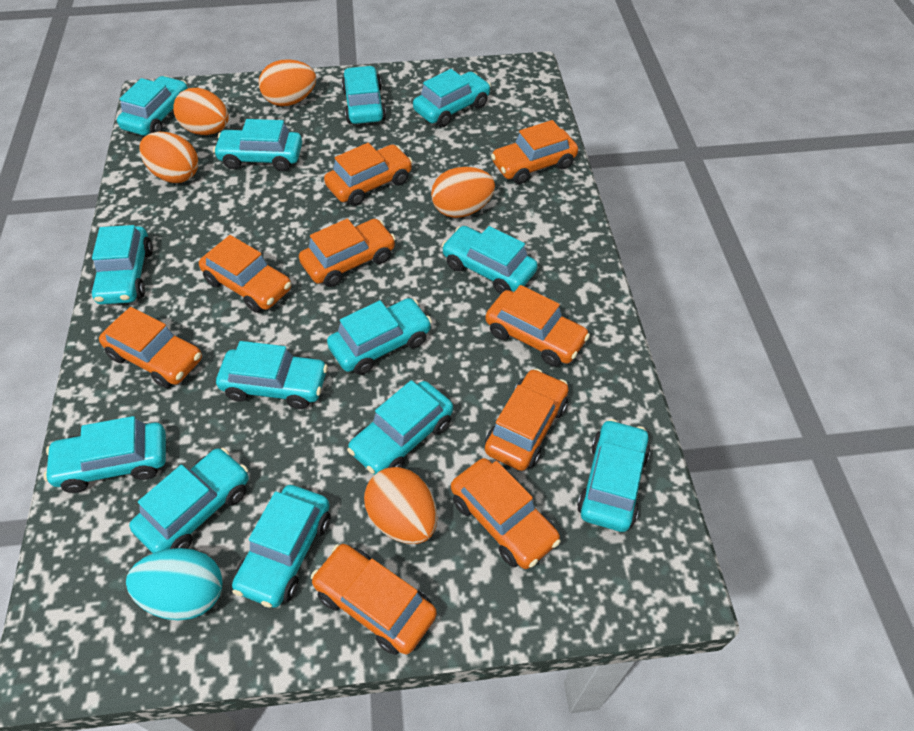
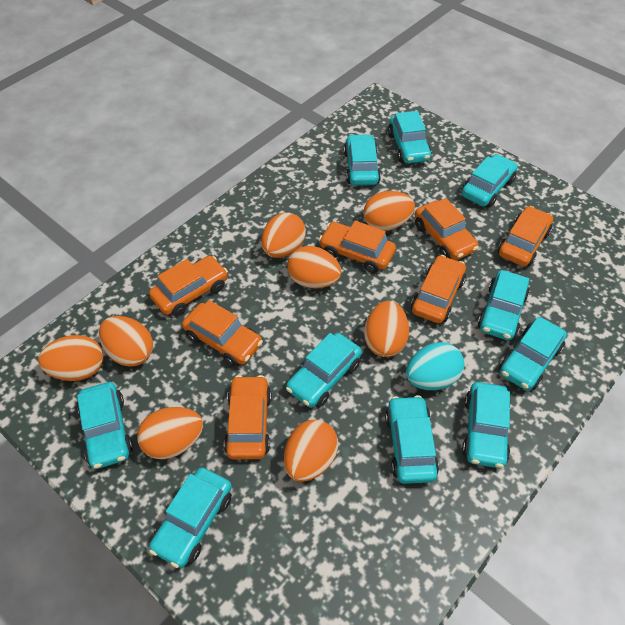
orange car: 9 -> 7
orange egg: 5 -> 8
turquoise car: 13 -> 10

